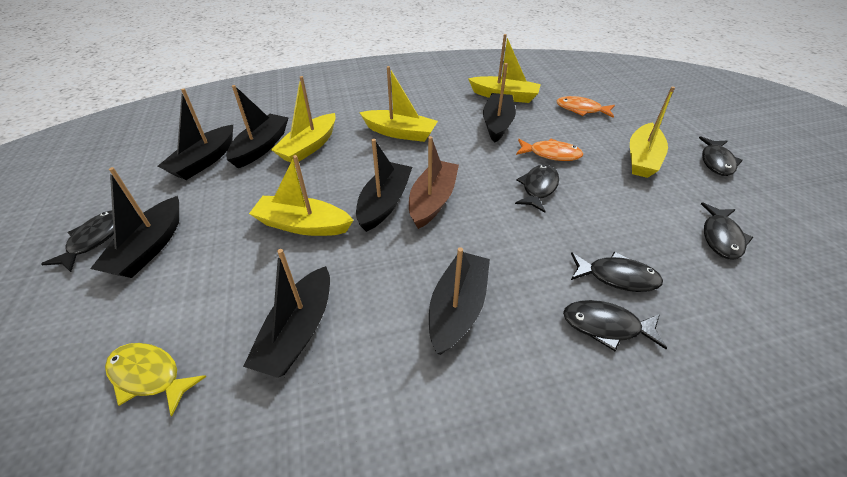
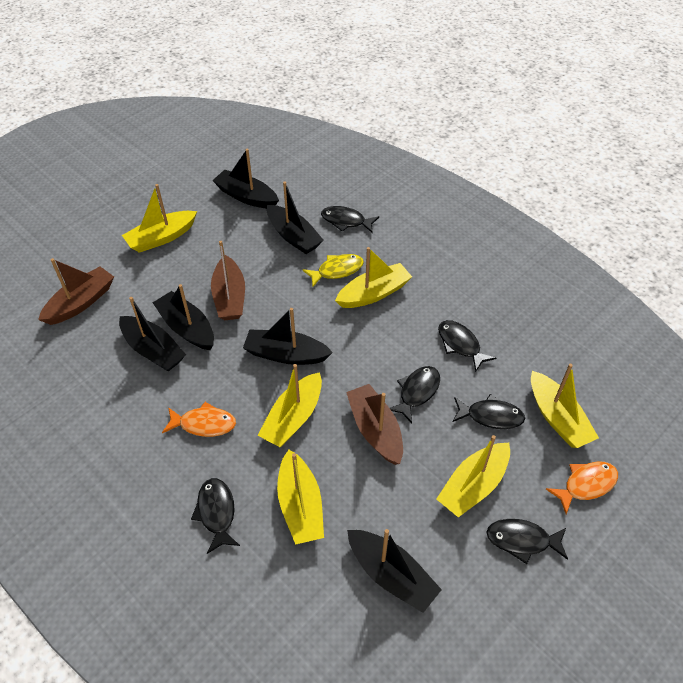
black boat: 7 -> 6
brown boat: 1 -> 3
yellow boat: 5 -> 6

